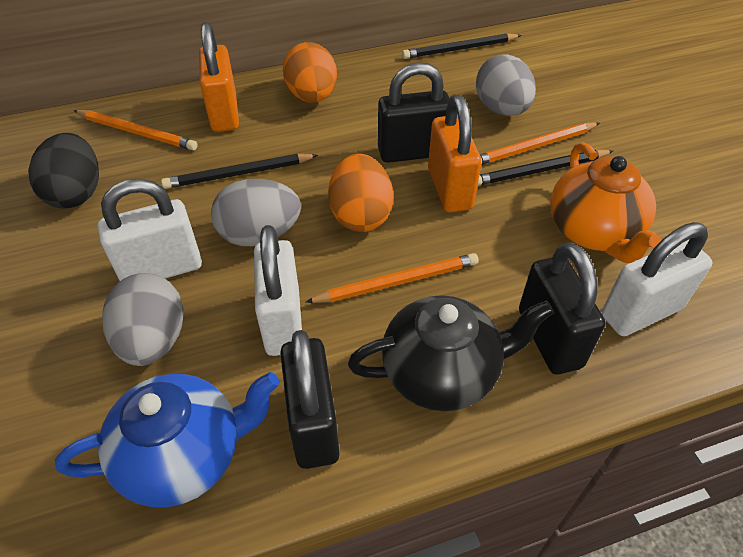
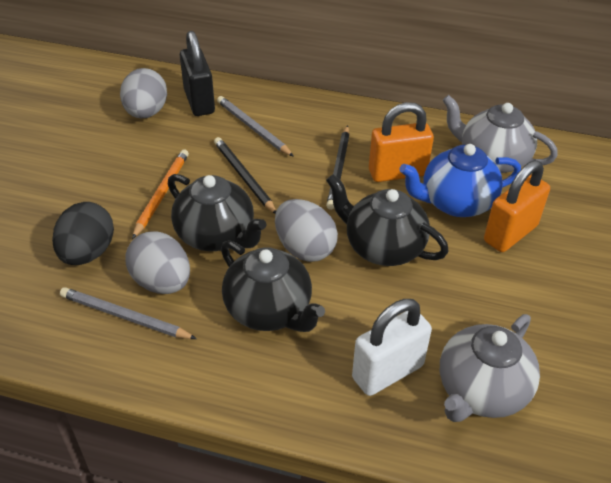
black padlock: 3 -> 1
black pencil: 3 -> 2
black teapot: 1 -> 3
grey pencil: 0 -> 2
grey teapot: 0 -> 2
orange egg: 2 -> 0
orange pencil: 3 -> 1
orange teapot: 1 -> 0
white padlock: 3 -> 1

